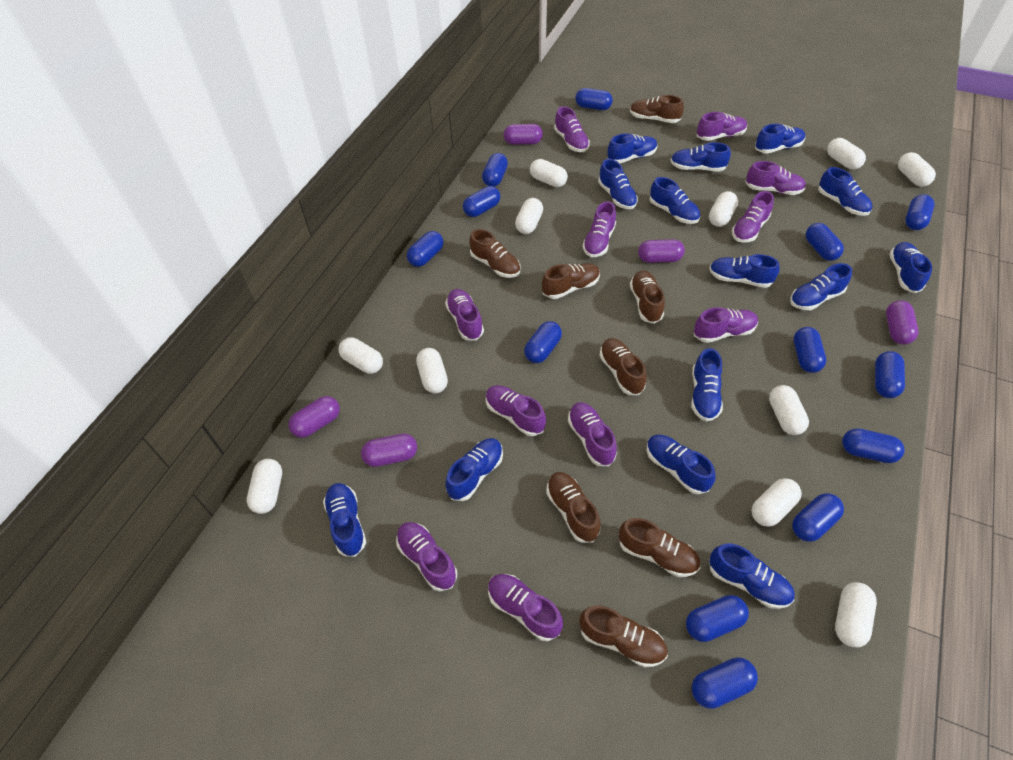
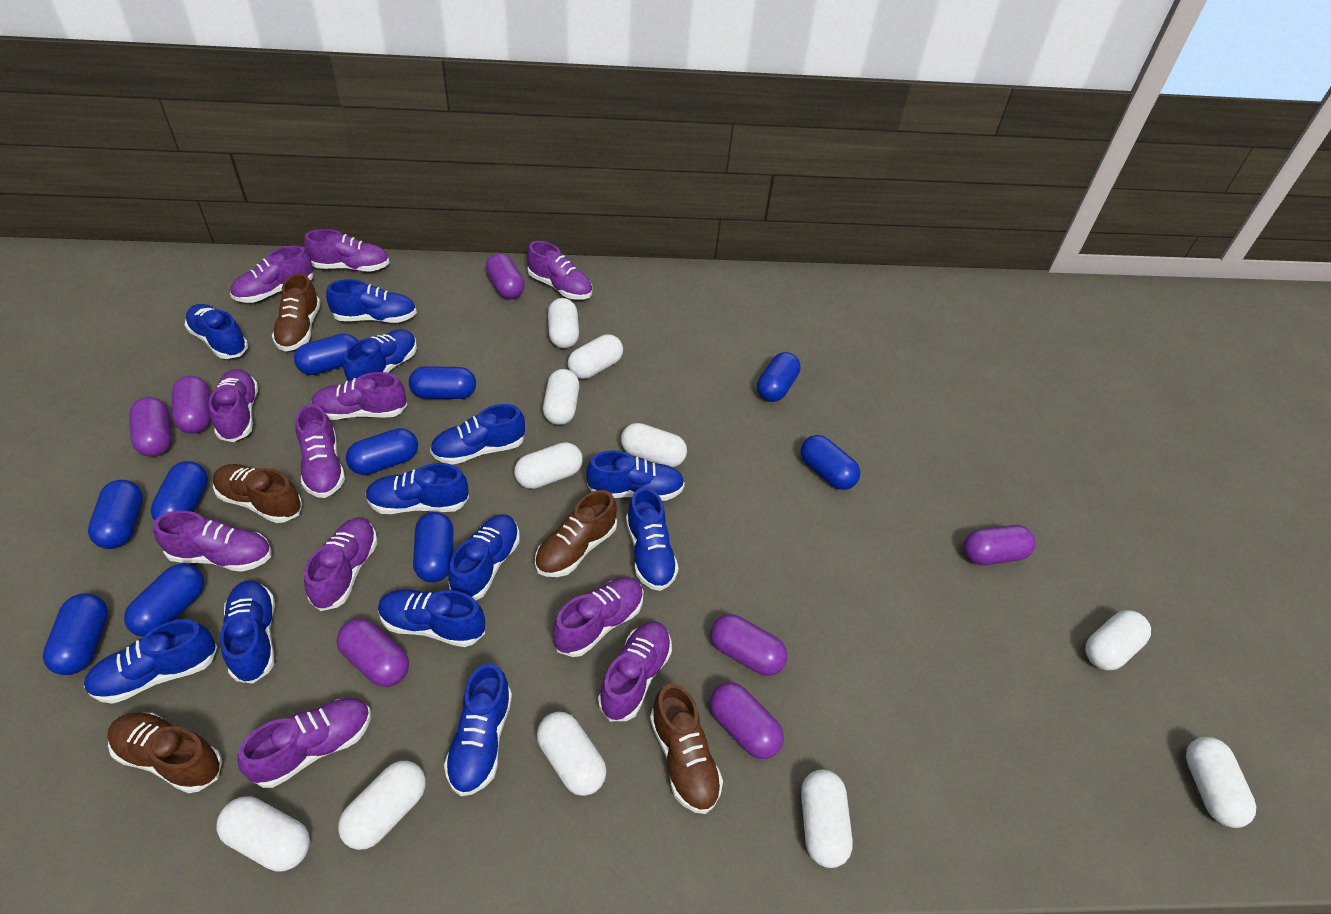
blue capsule: 13 -> 10
blue shoe: 14 -> 12
brown shoe: 8 -> 5
purple capsule: 5 -> 7

